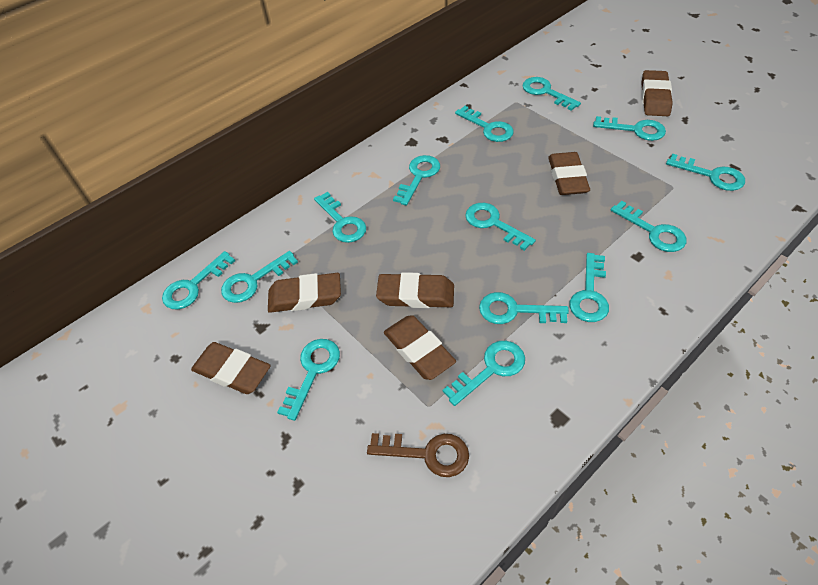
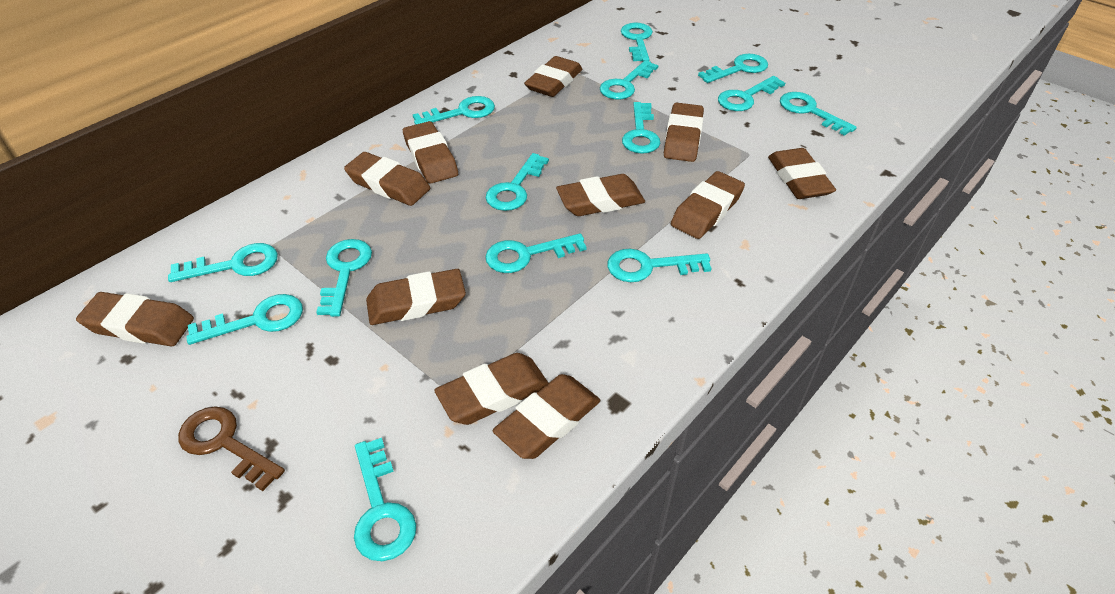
brown eraser: 6 -> 11

